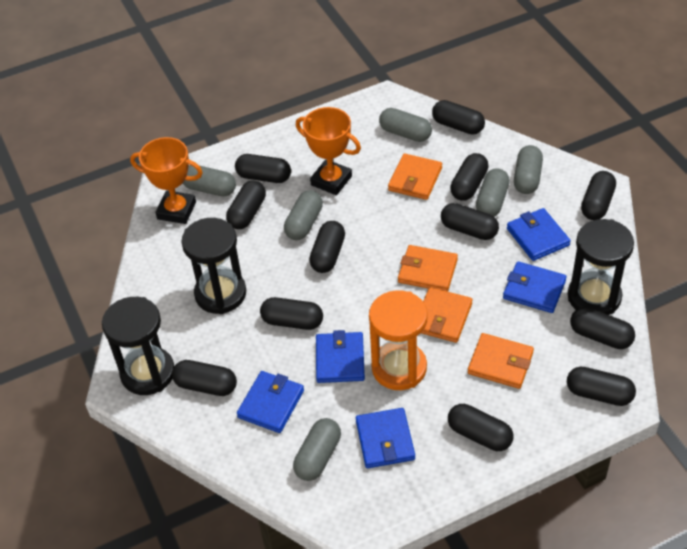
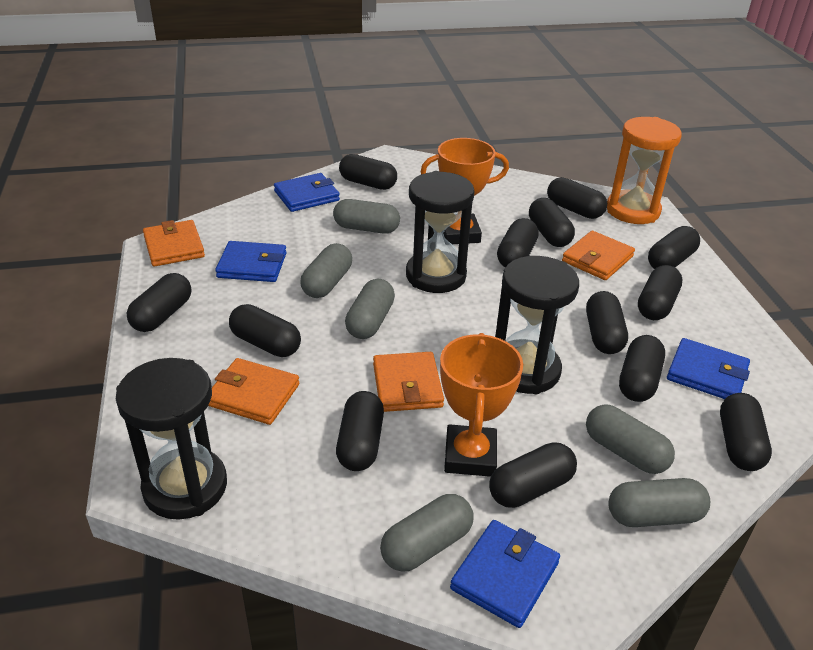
black capsule: 12 -> 13
blue wallet: 5 -> 4

